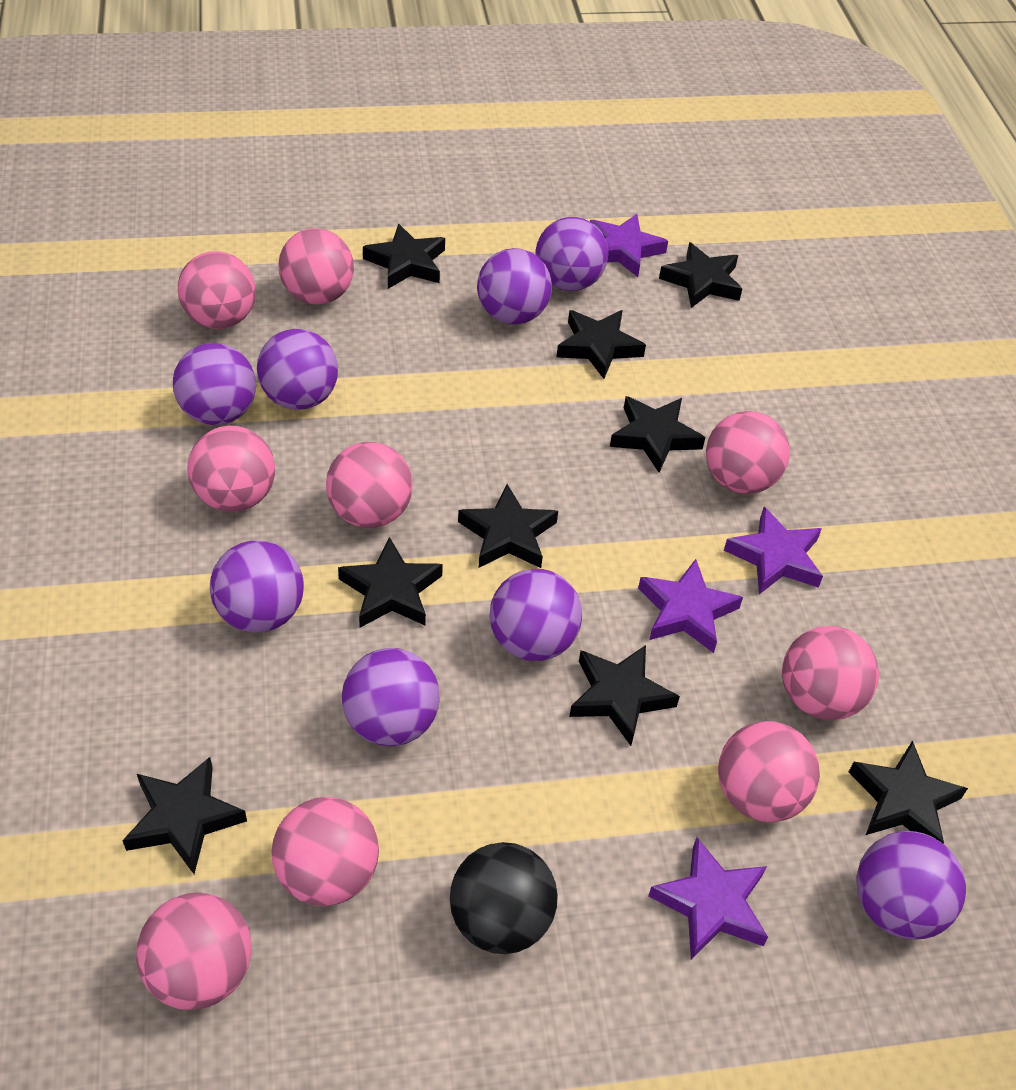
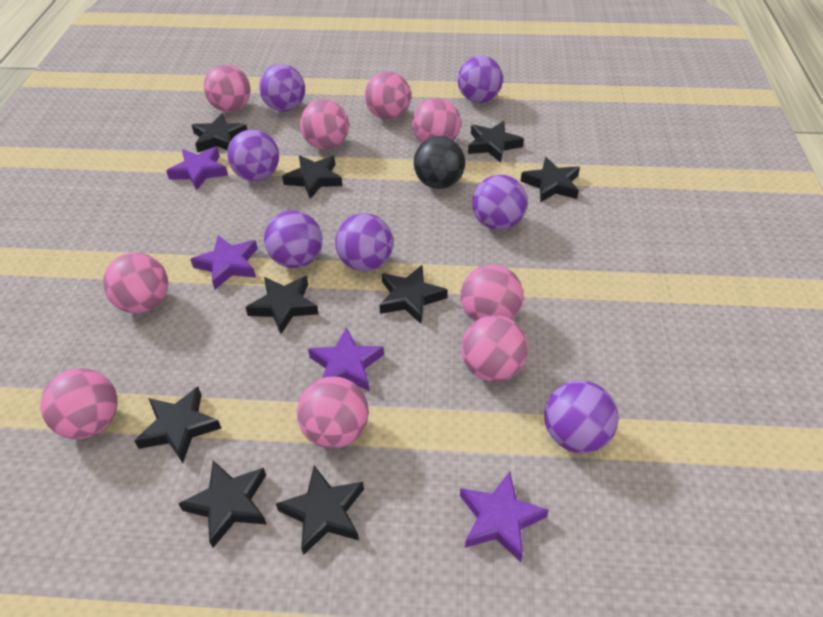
purple ball: 8 -> 7

